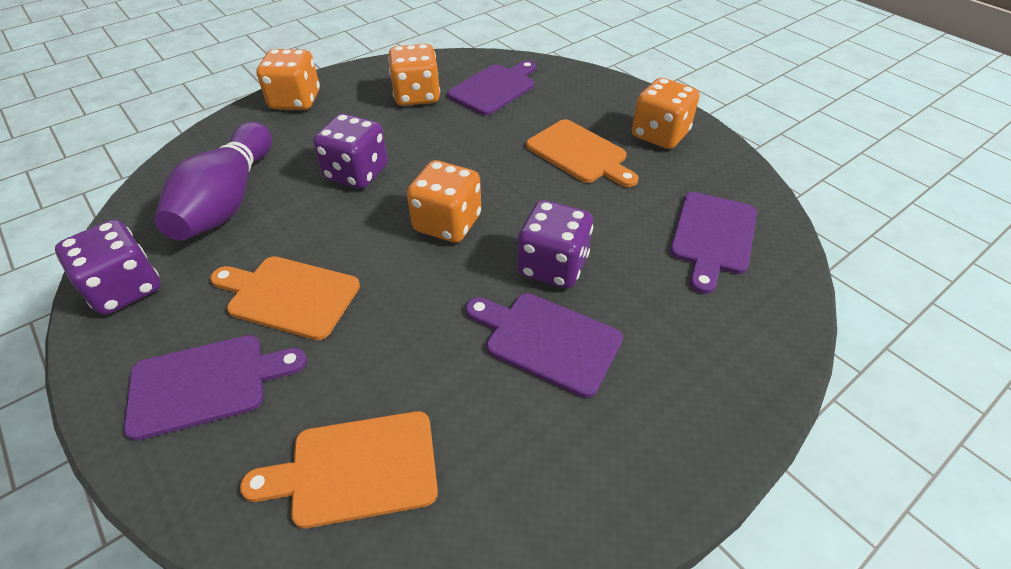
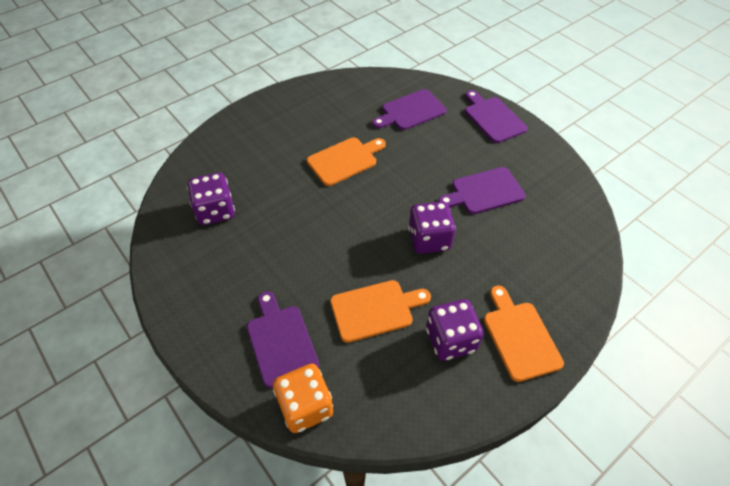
orange dice: 4 -> 1
purple bowling pin: 1 -> 0

